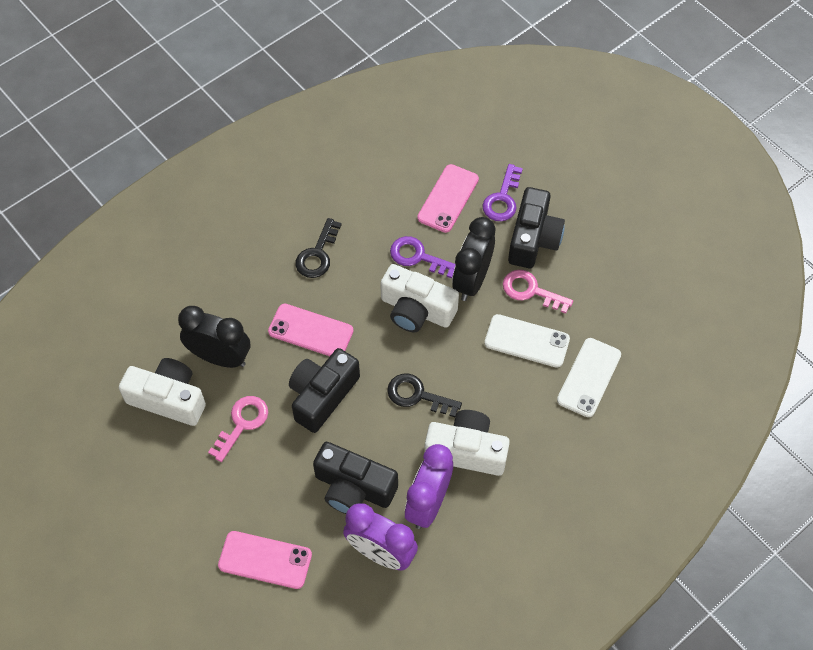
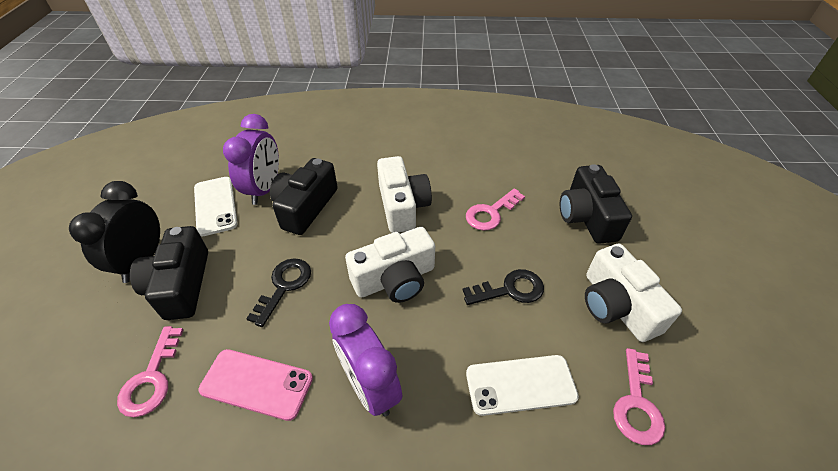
black clock: 2 -> 1
pink key: 2 -> 3
pink phone: 3 -> 1
purple key: 2 -> 0

